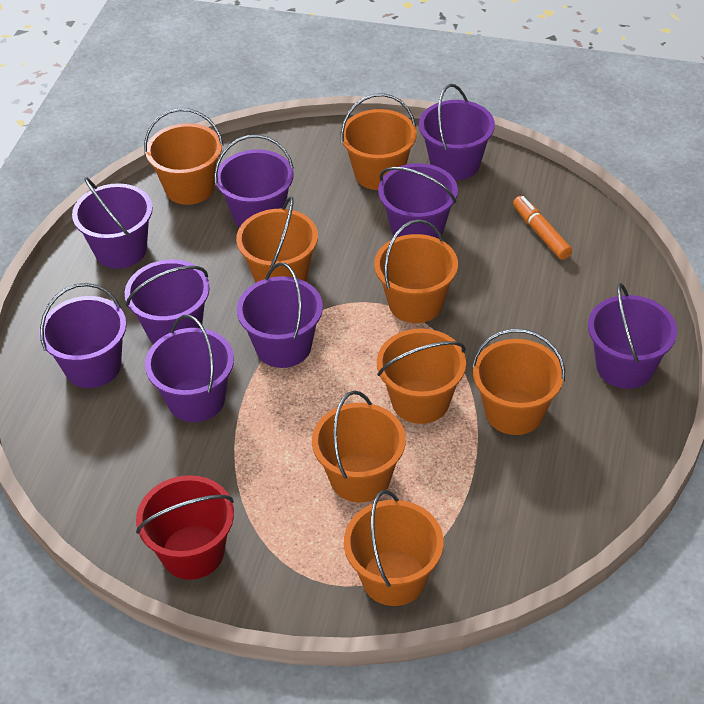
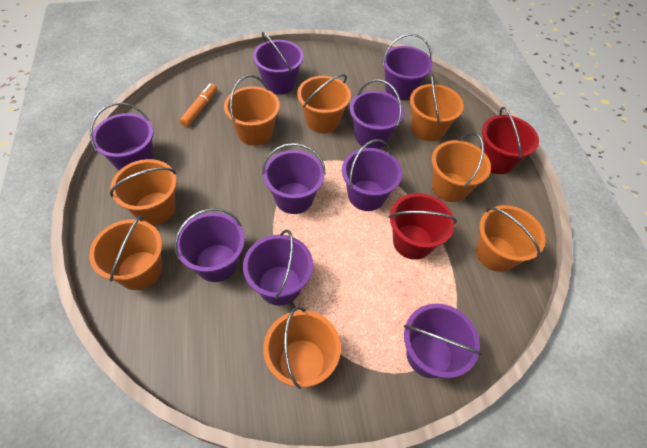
red bucket: 1 -> 2

